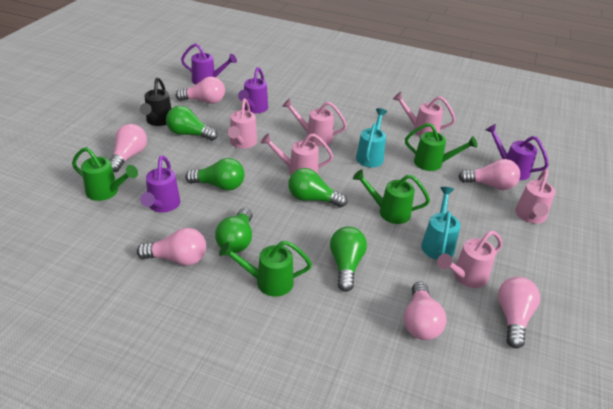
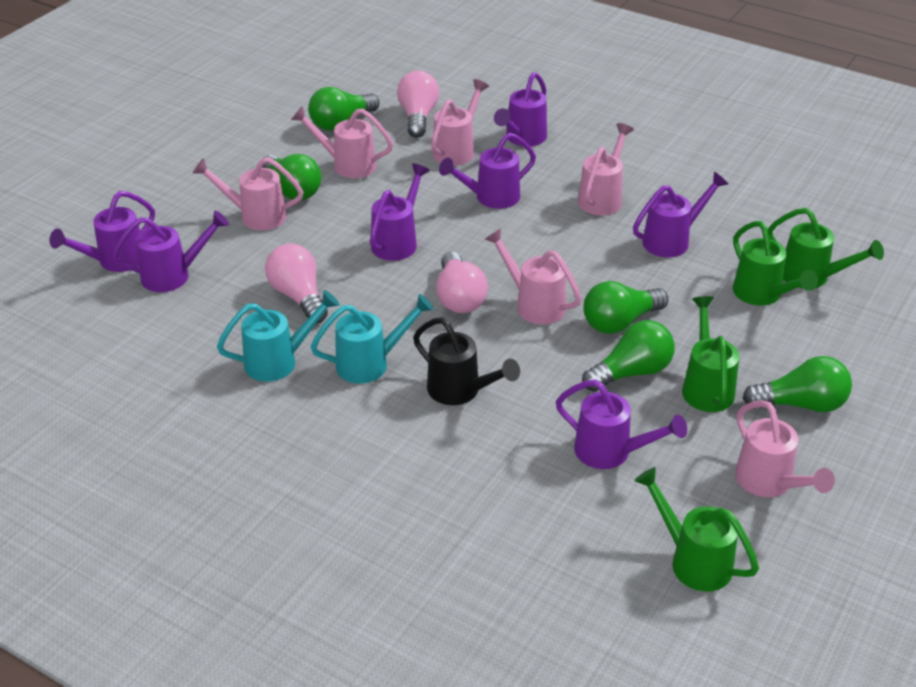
pink light bulb: 6 -> 3
purple watering can: 4 -> 7

